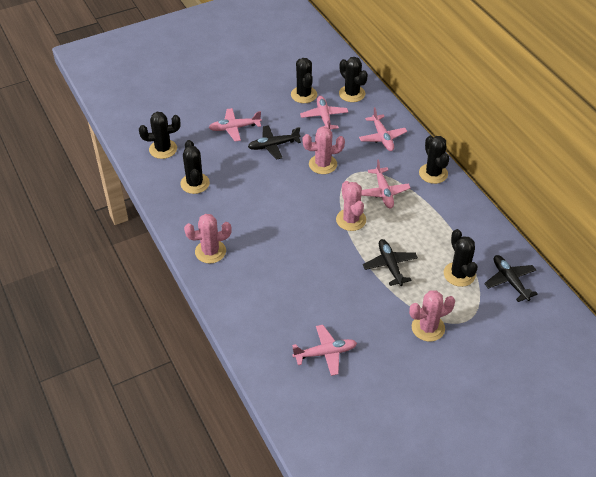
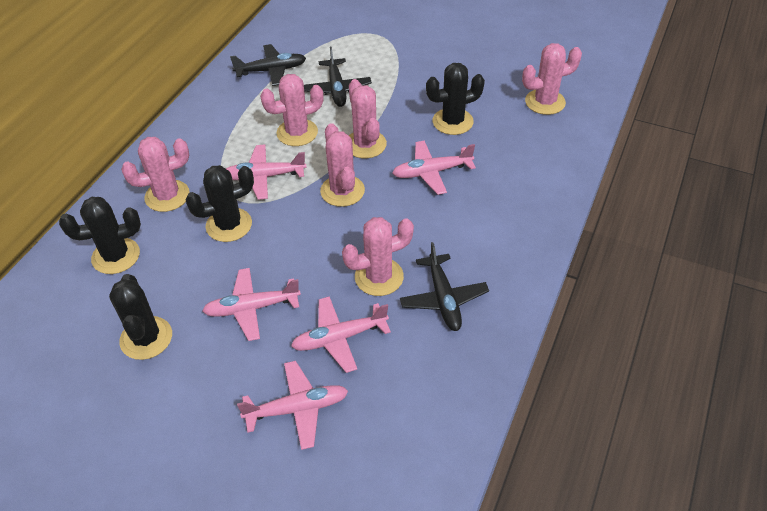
black cactus: 6 -> 4
pink cactus: 4 -> 6

